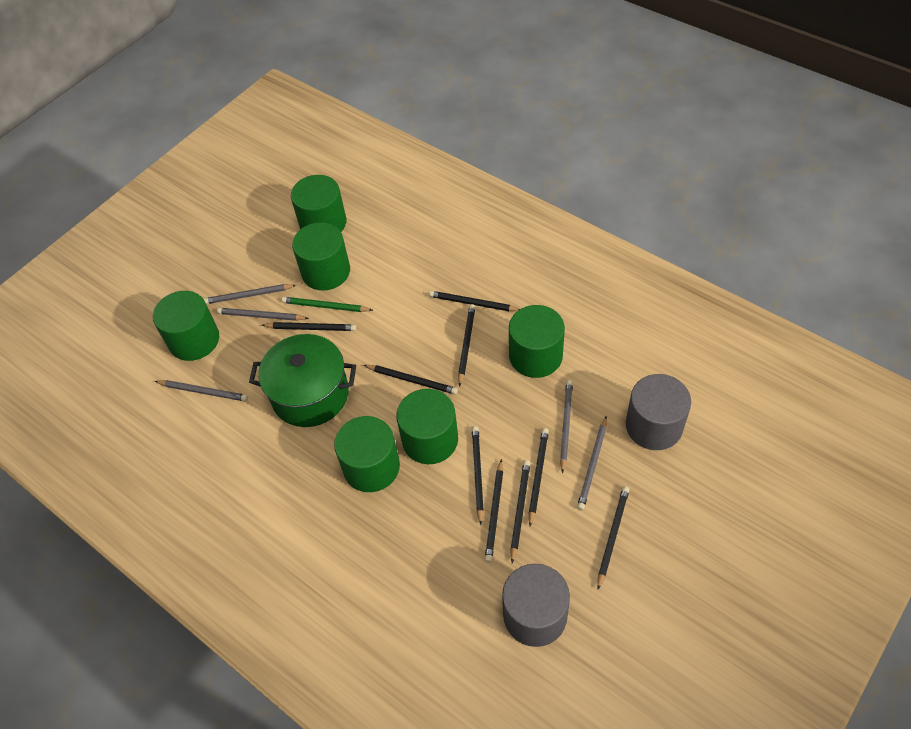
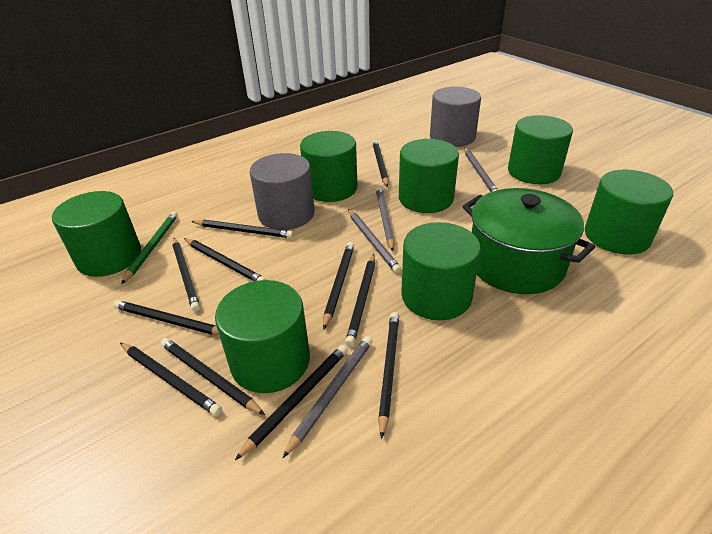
black pencil: 9 -> 11
green cylinder: 6 -> 7
grey pencil: 5 -> 4

